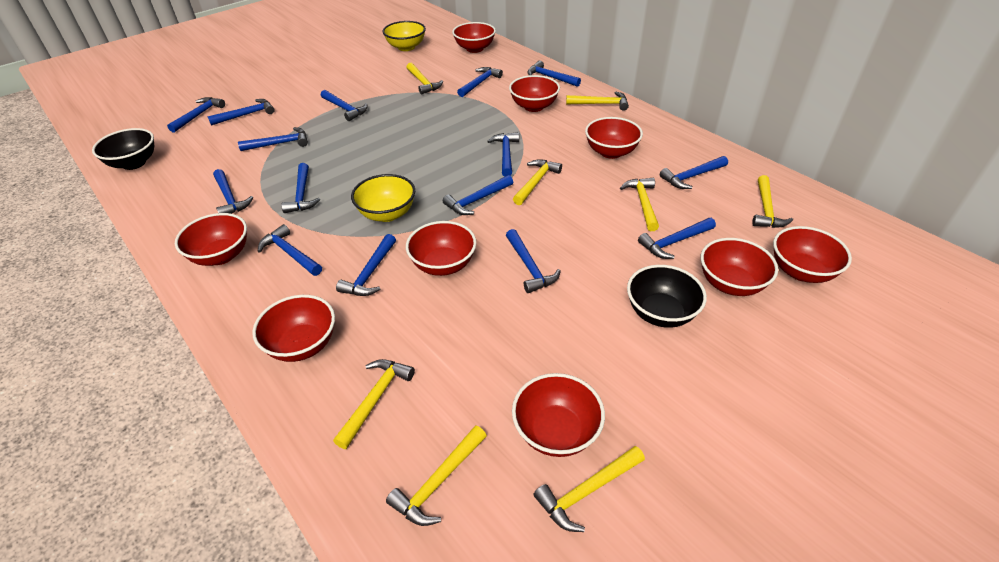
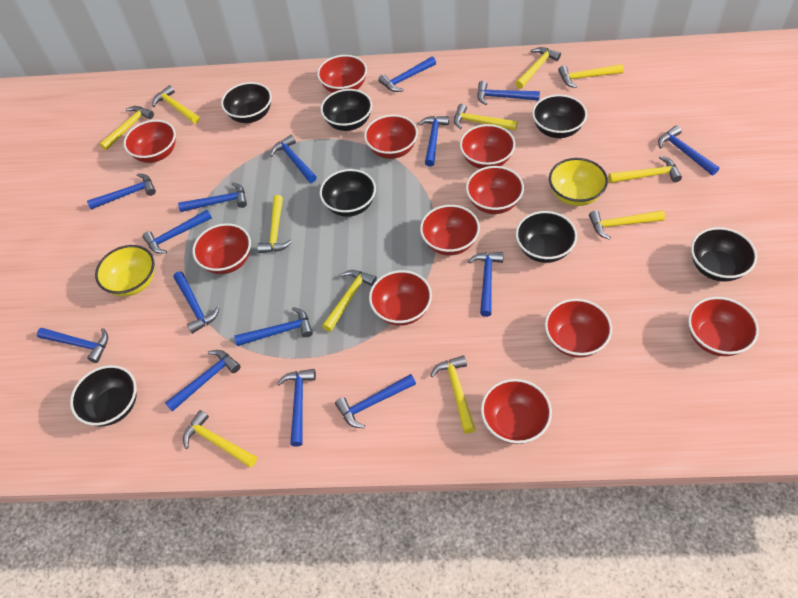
black bowl: 2 -> 7
red bowl: 9 -> 11
yellow hammer: 8 -> 11

